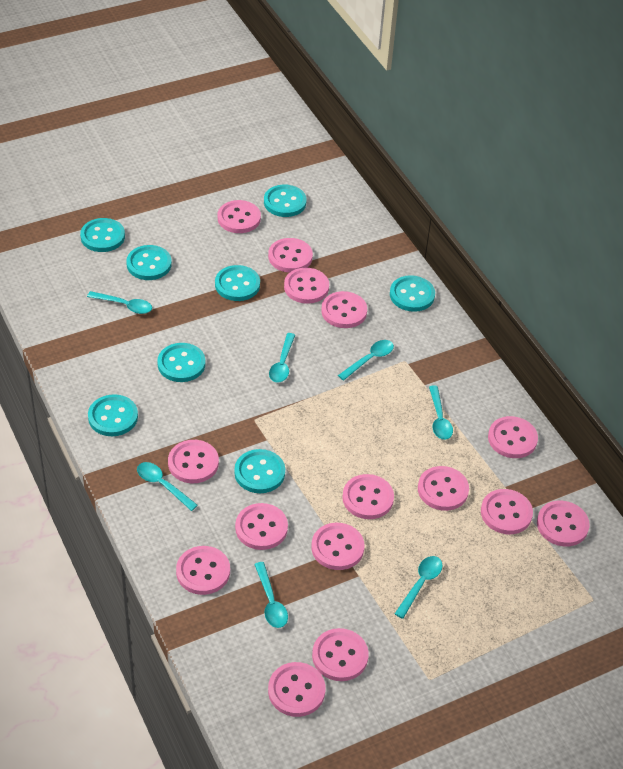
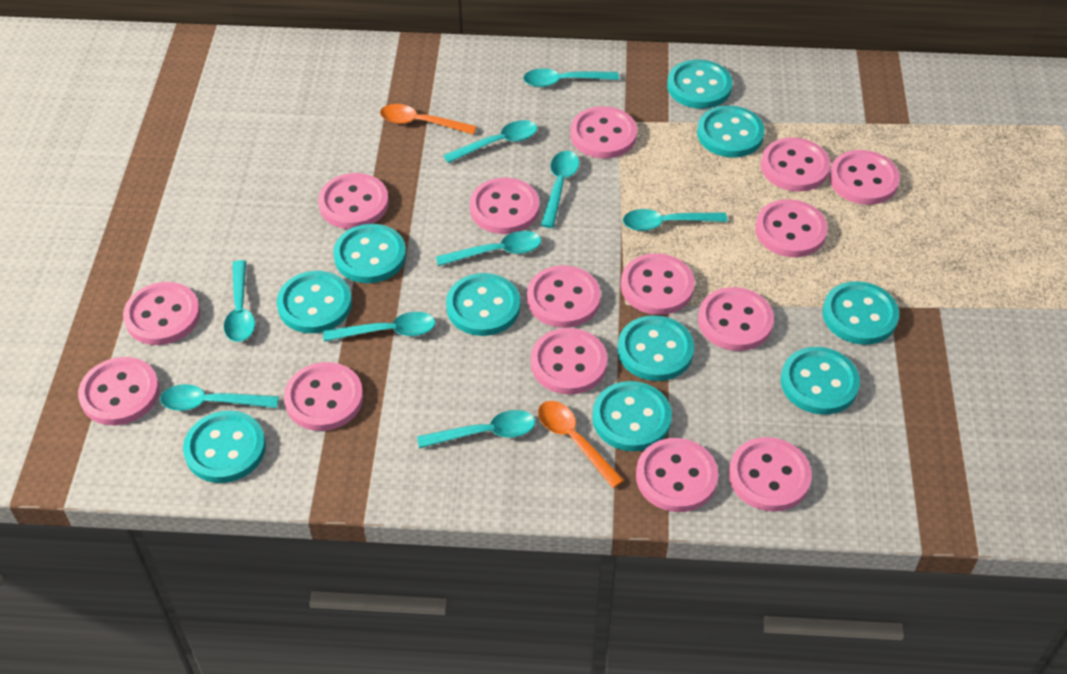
orange spoon: 0 -> 2
turquoise button: 8 -> 10
turquoise spoon: 7 -> 9

